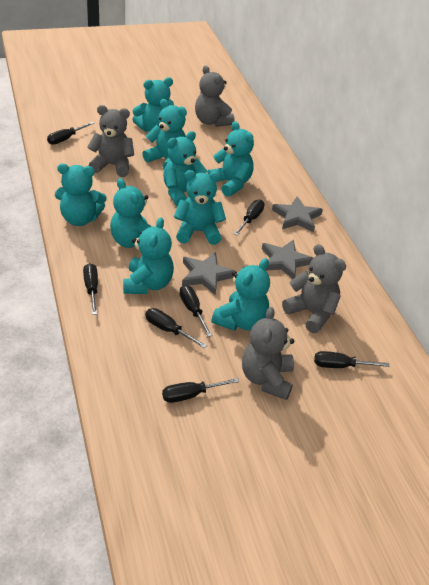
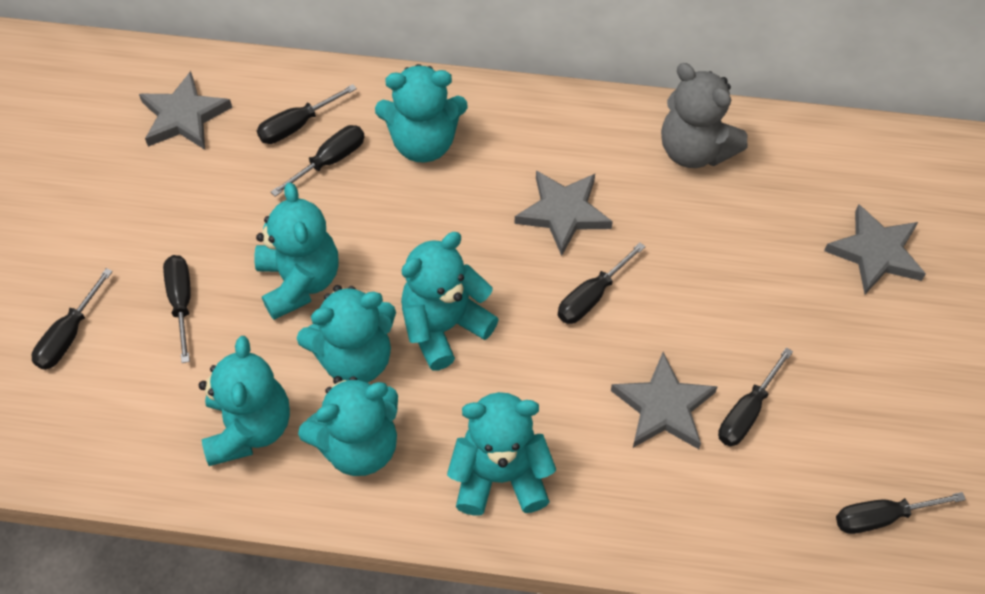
grey star: 3 -> 4
grey teddy bear: 4 -> 1
turquoise teddy bear: 9 -> 7

